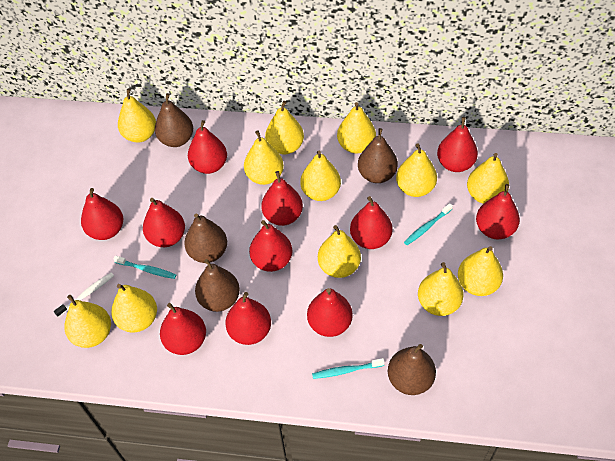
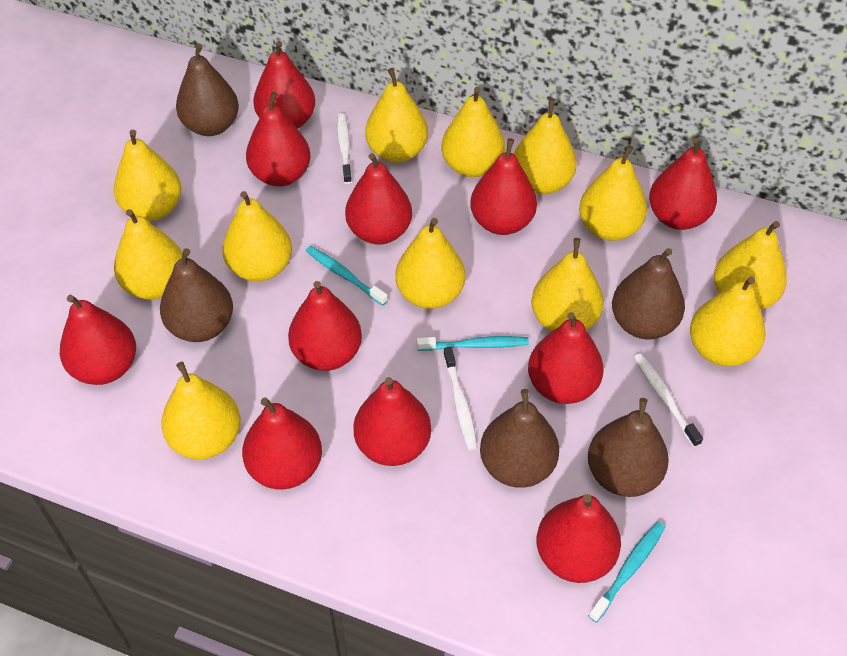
white toothbrush: 1 -> 3

